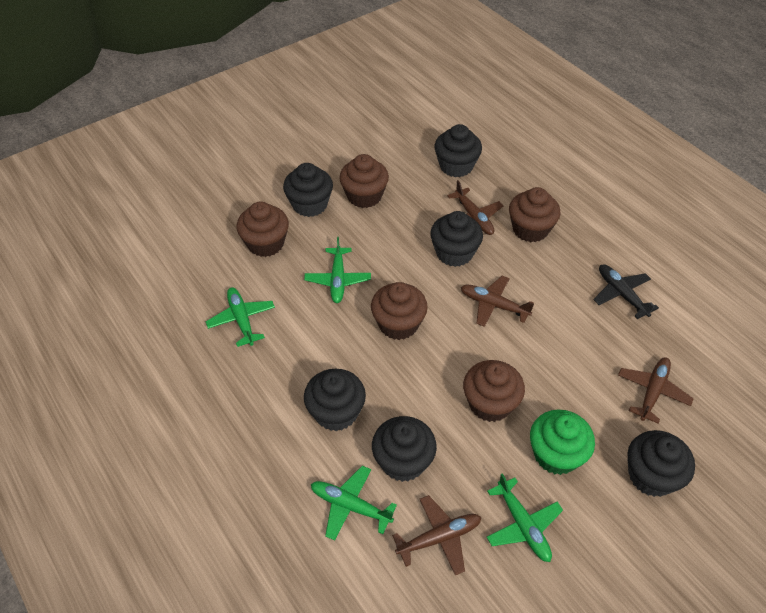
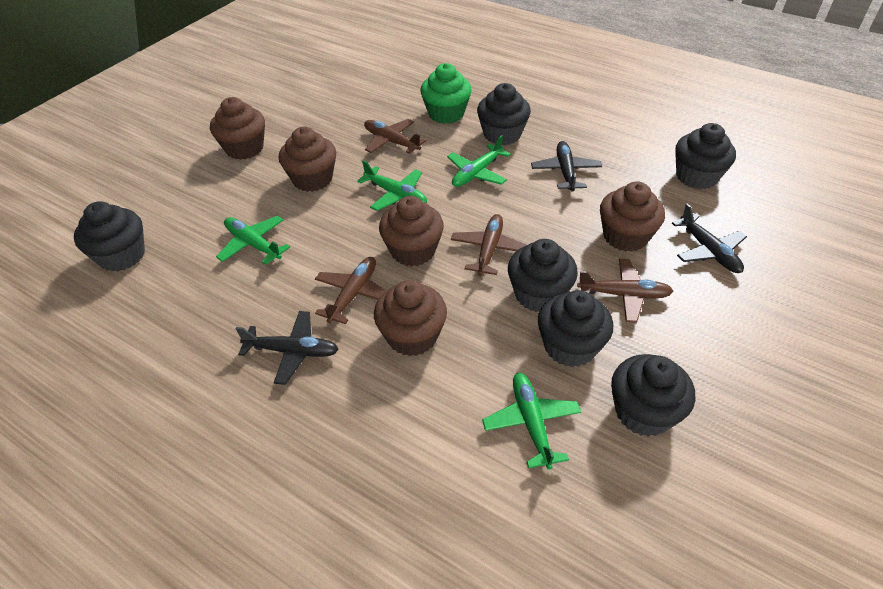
black plane: 1 -> 3

